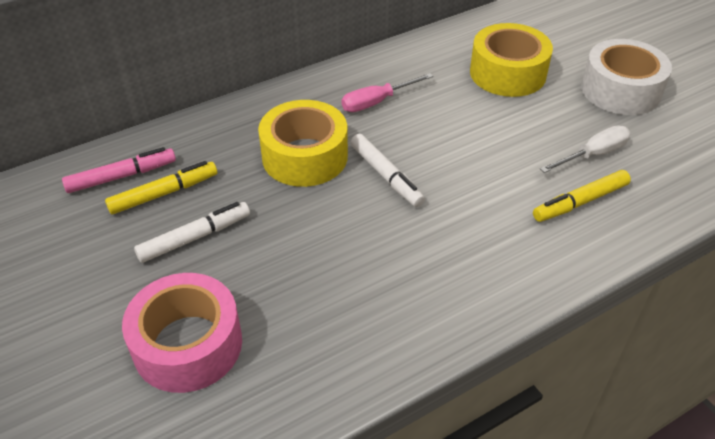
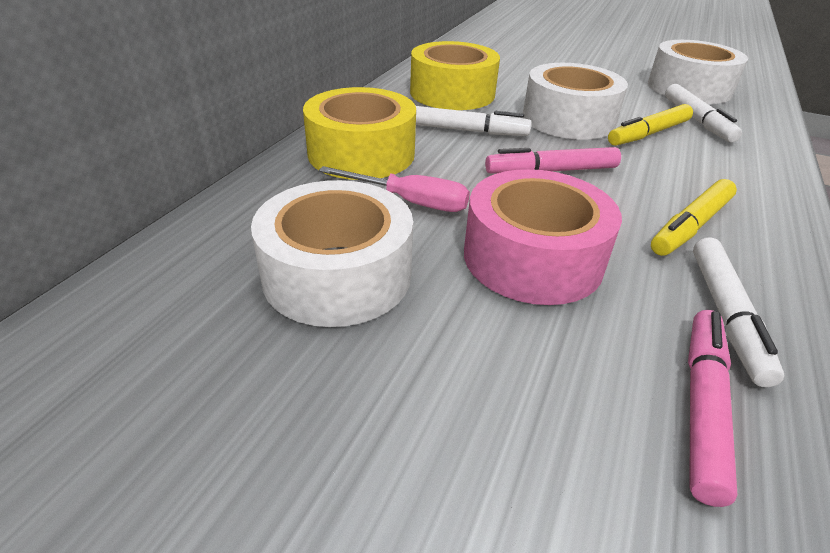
pink marker: 1 -> 2
white marker: 2 -> 3
white screwdriver: 1 -> 0
white tape: 1 -> 3

